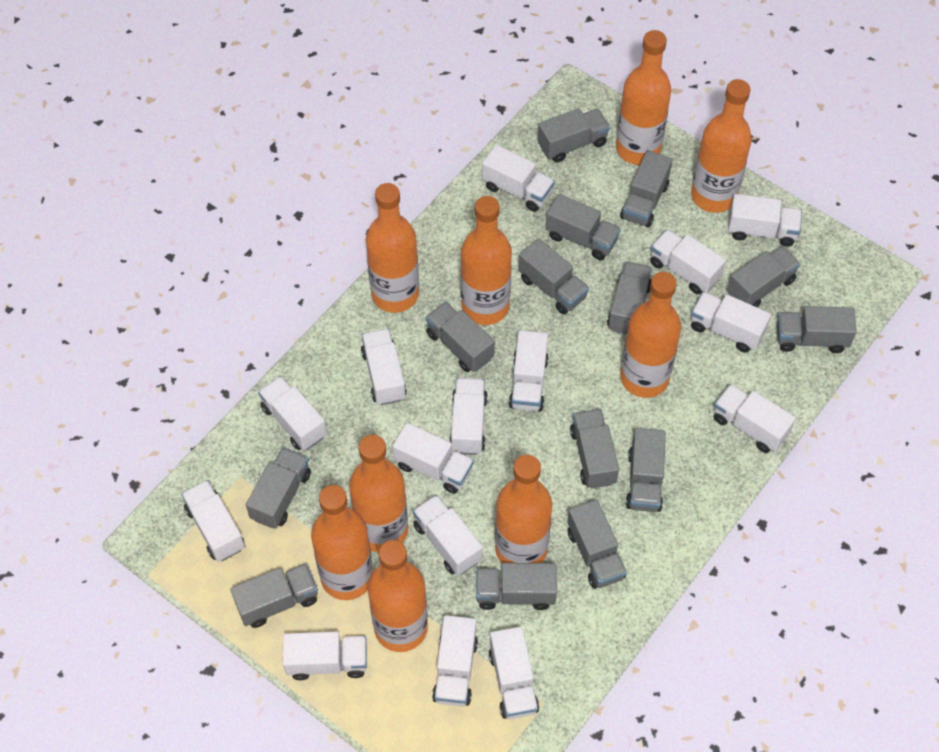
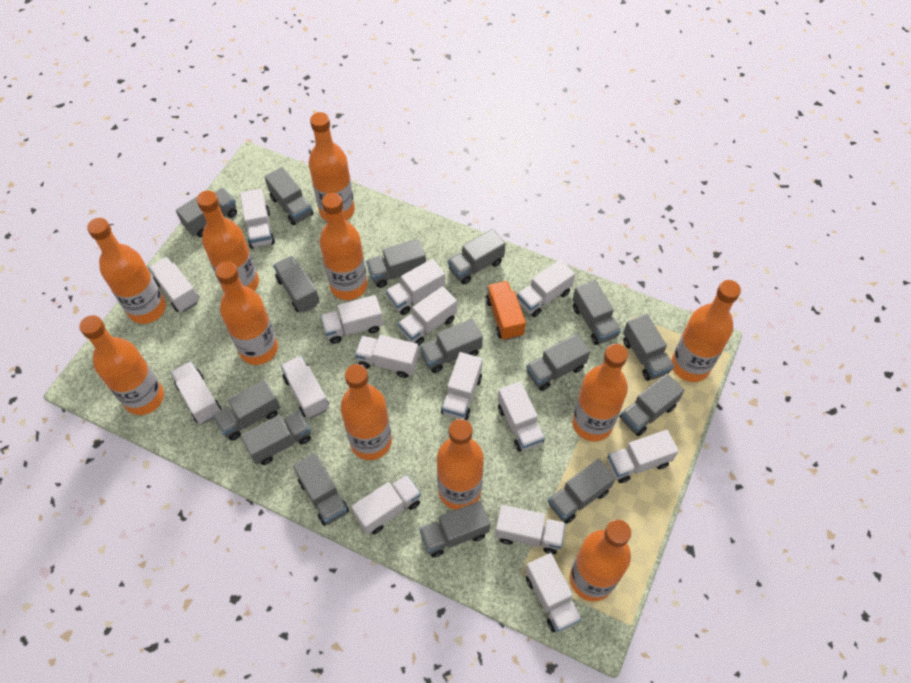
grey truck: 14 -> 15
orange bottle: 9 -> 11
orange truck: 0 -> 1

